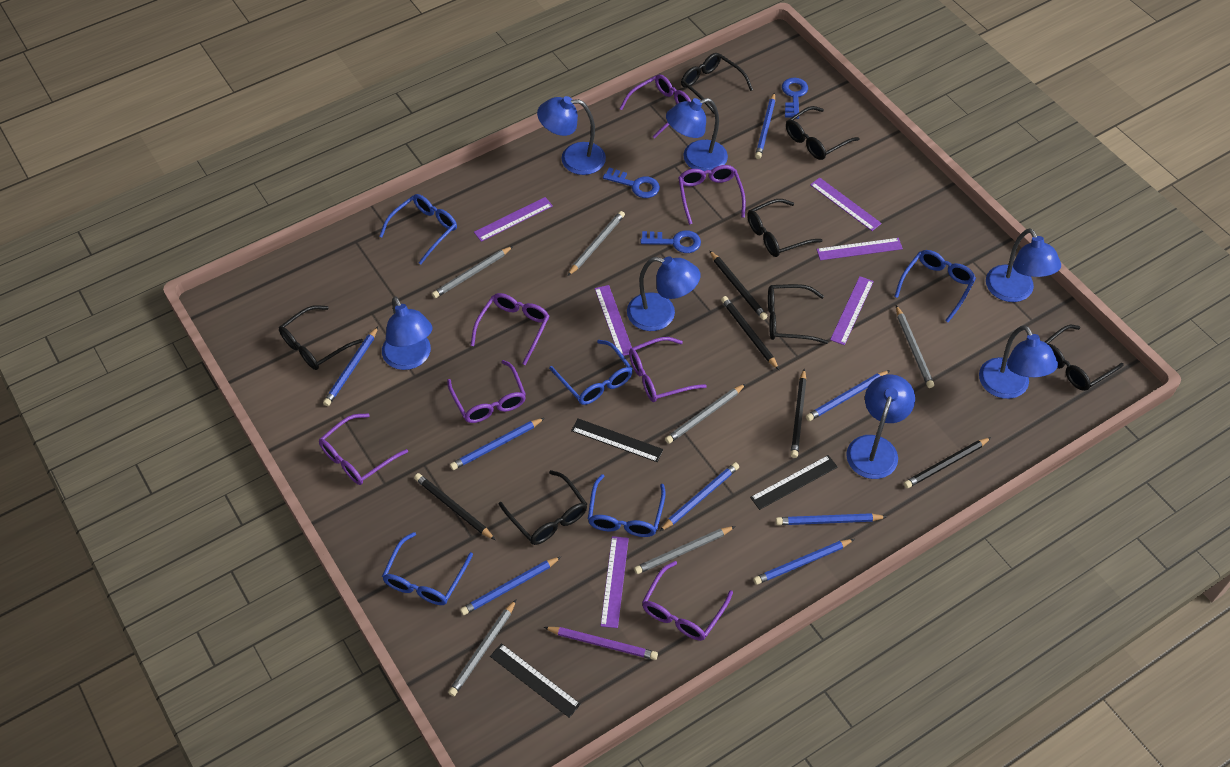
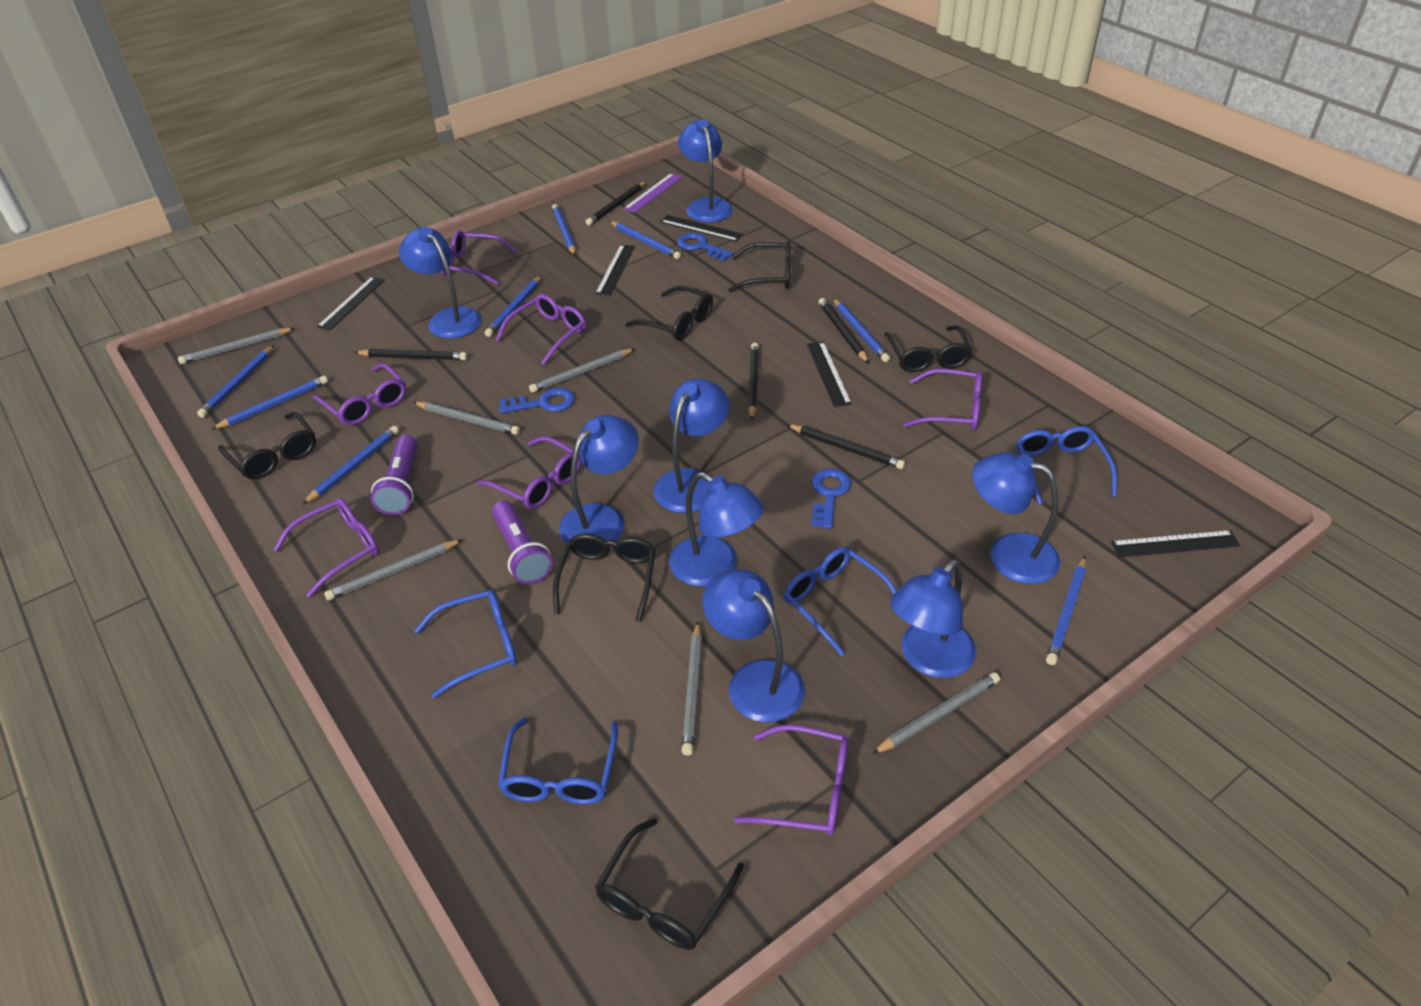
black glasses: 7 -> 6
black ruler: 3 -> 5
blue glasses: 5 -> 4
blue lamp: 7 -> 8
purple flashlight: 0 -> 2
purple pencil: 1 -> 0
purple ruler: 6 -> 1

